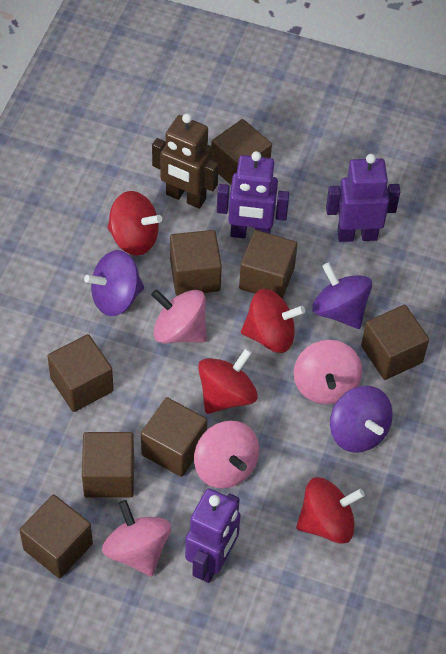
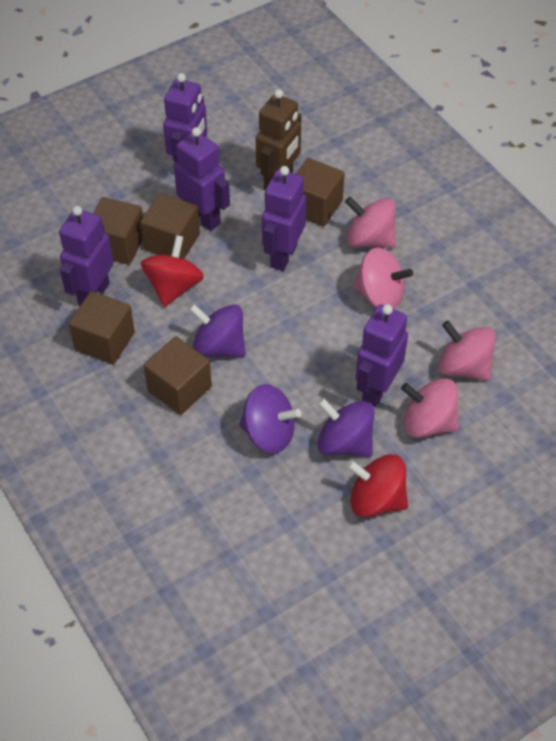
brown cube: 8 -> 5
purple robot: 3 -> 5
red spinning top: 4 -> 2

